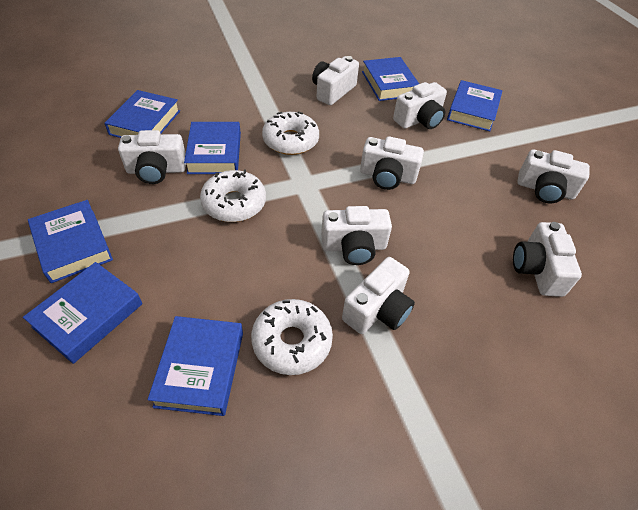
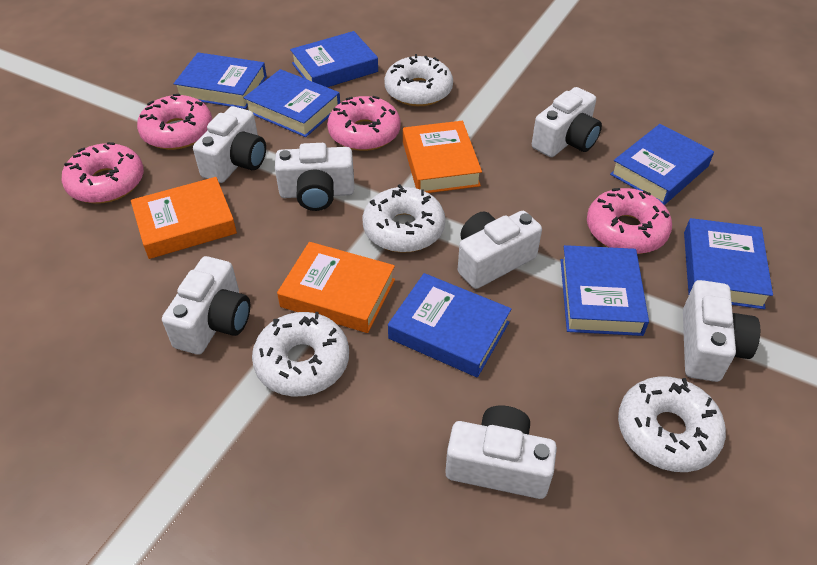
orange book: 0 -> 3
pink donut: 0 -> 4
white camera: 8 -> 7
white donut: 3 -> 4

